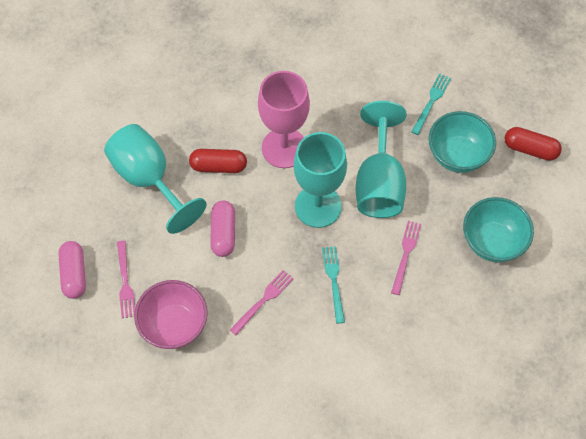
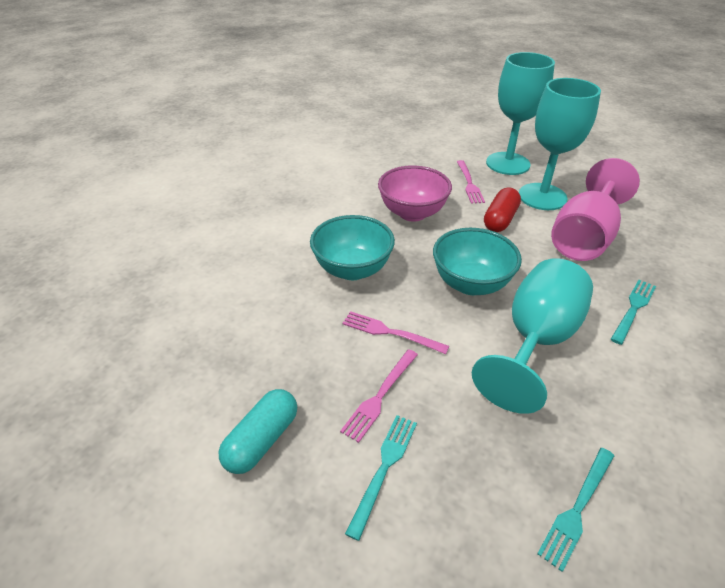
pink capsule: 2 -> 0
red capsule: 2 -> 1
turquoise capsule: 0 -> 1
turquoise fork: 2 -> 3

